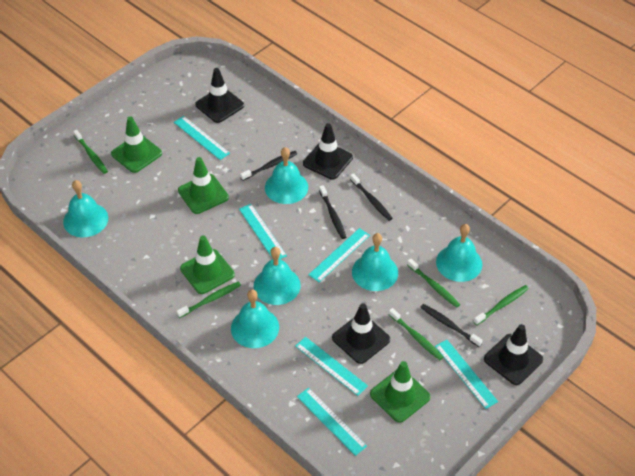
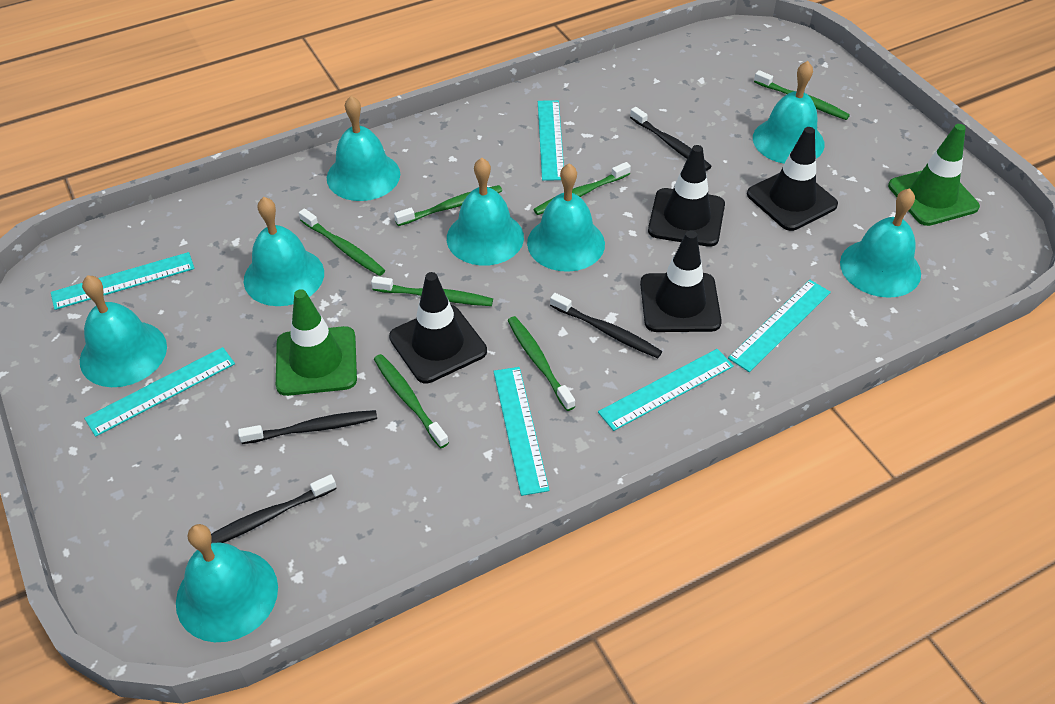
green toothbrush: 5 -> 7
green traffic cone: 4 -> 2
turquoise bell: 6 -> 8

